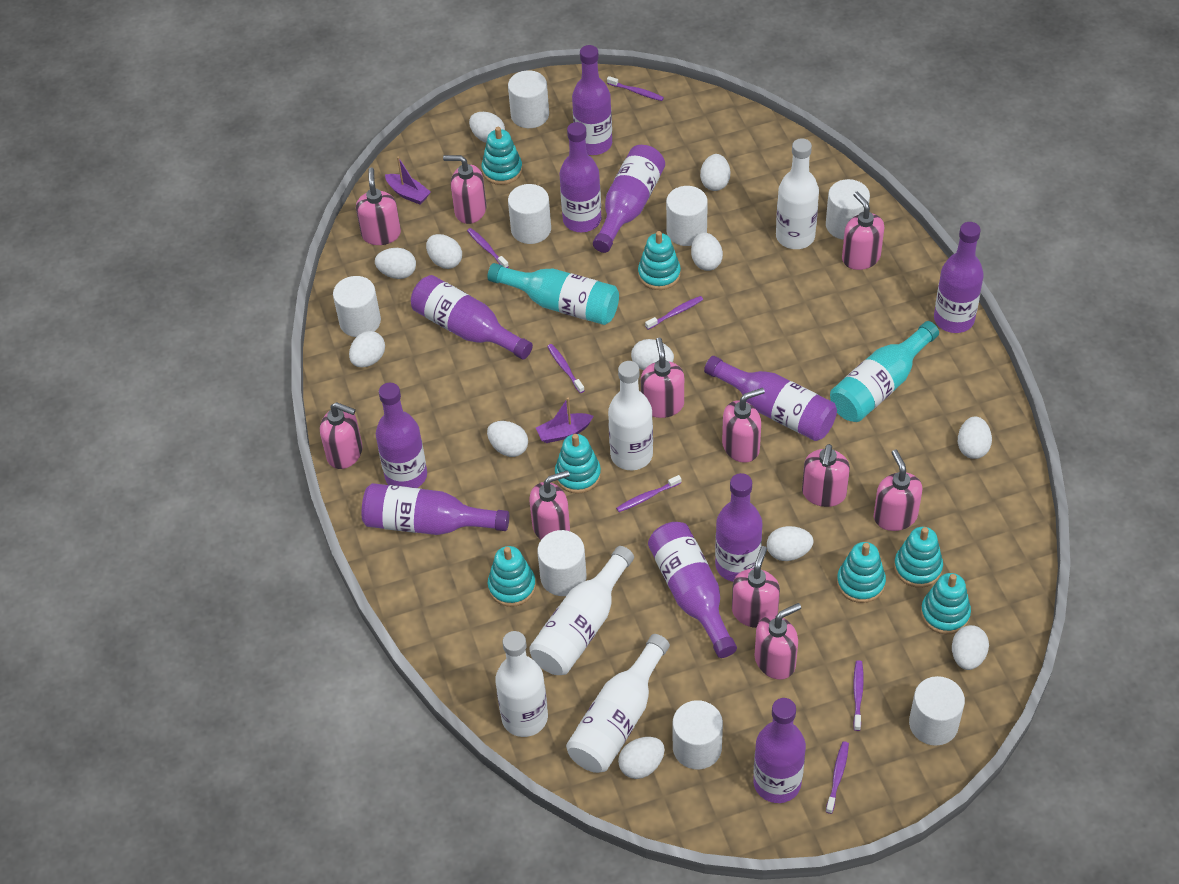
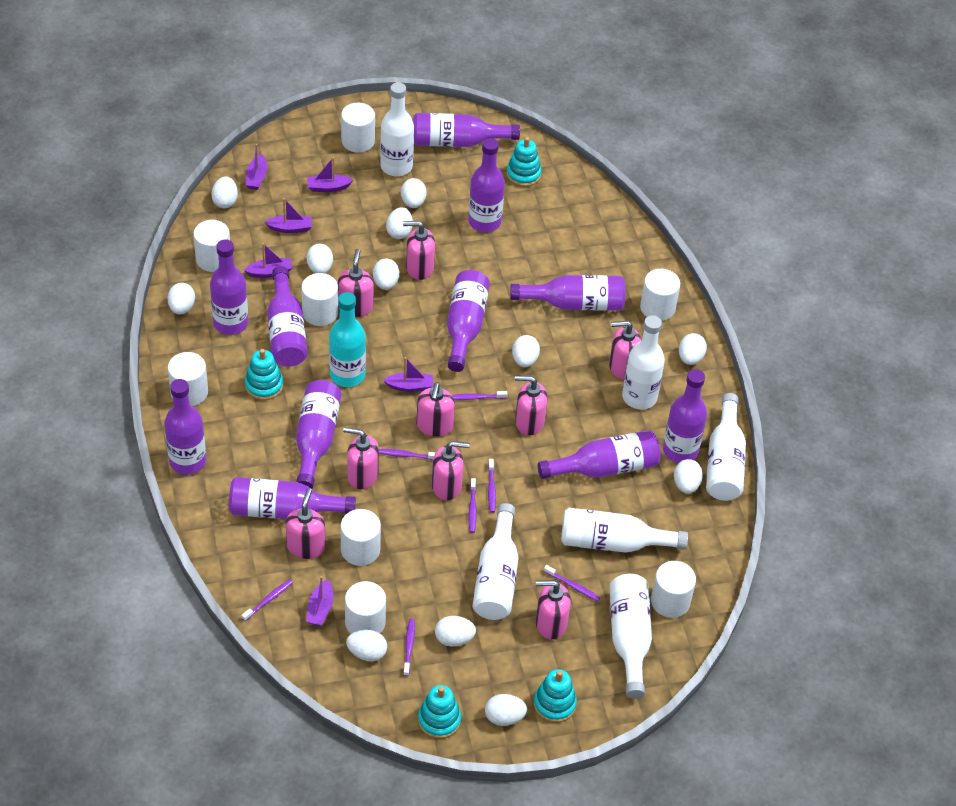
pink soap dispenser: 11 -> 9
purple boat: 2 -> 6
turquoise bottle: 2 -> 1
turquoise stacking toy: 7 -> 4
white bottle: 5 -> 6

